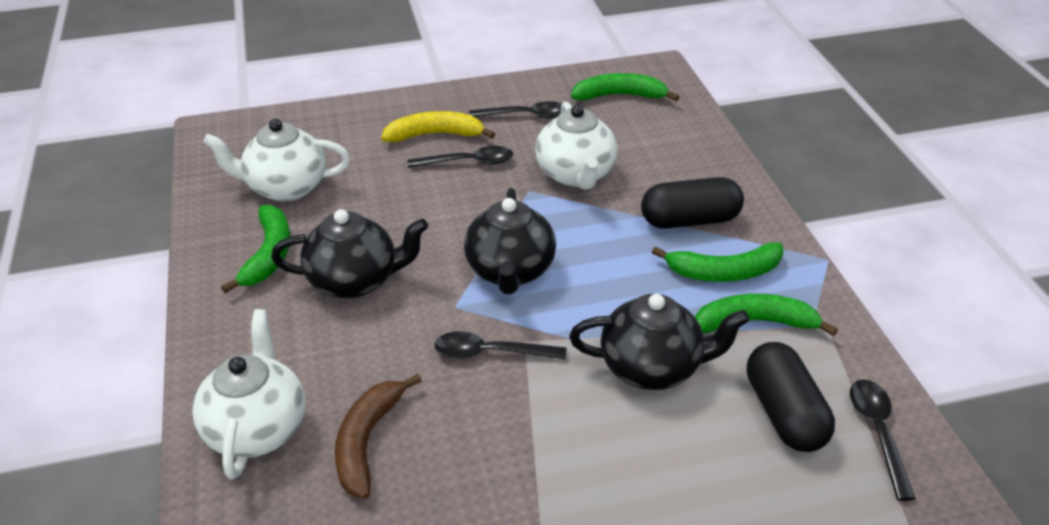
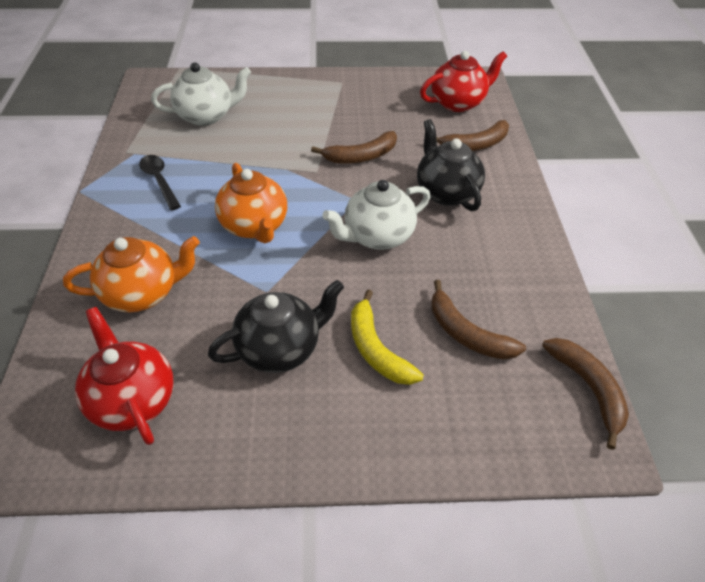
black capsule: 2 -> 0
black spoon: 4 -> 1
black teapot: 3 -> 2
brown banana: 1 -> 4
green banana: 4 -> 0
orange teapot: 0 -> 2
red teapot: 0 -> 2
white teapot: 3 -> 2

